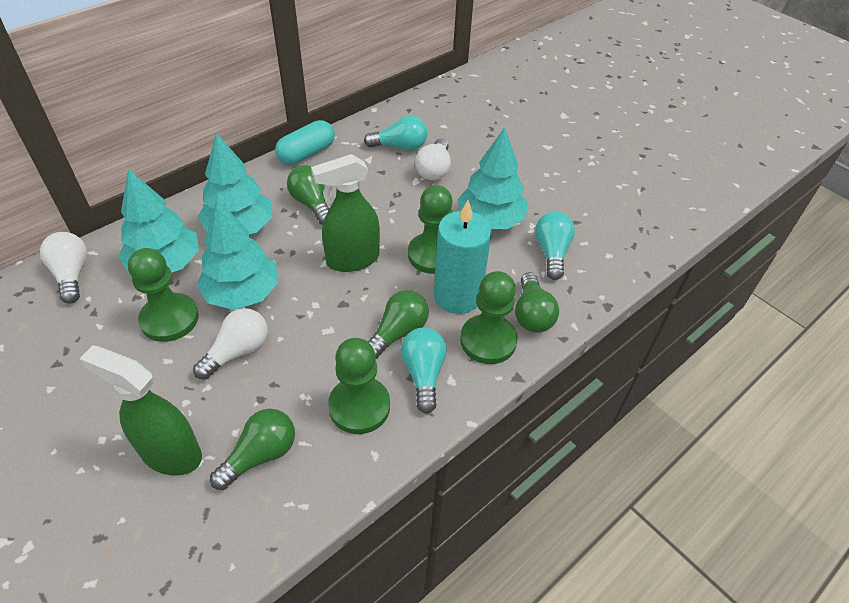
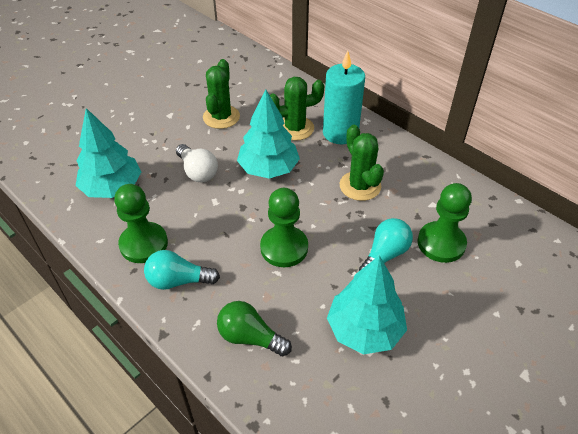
green cactus: 0 -> 3
green light bulb: 4 -> 1
green pawn: 4 -> 3
green spray bottle: 2 -> 0
turquoise capsule: 1 -> 0
turquoise light bulb: 3 -> 2
turquoise tree: 4 -> 3
white light bulb: 3 -> 1

